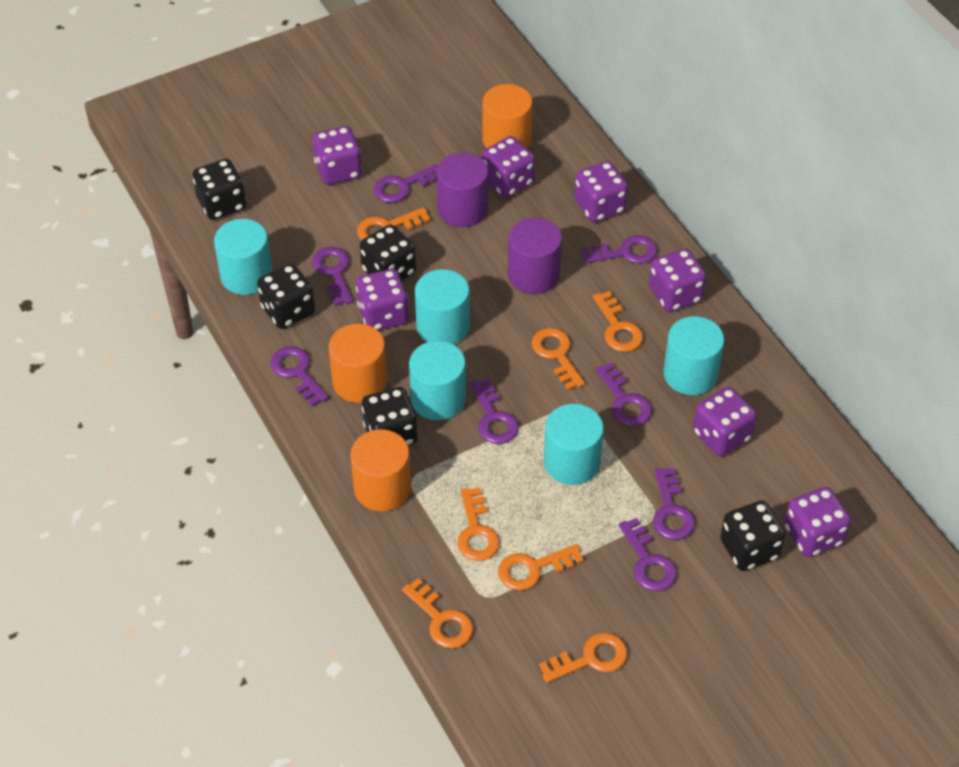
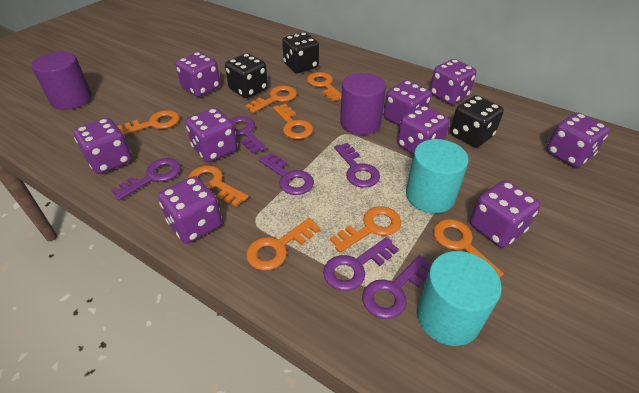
black dice: 5 -> 3
orange cylinder: 3 -> 0
orange key: 7 -> 8
purple dice: 7 -> 9
purple key: 8 -> 6
turquoise cylinder: 5 -> 2

